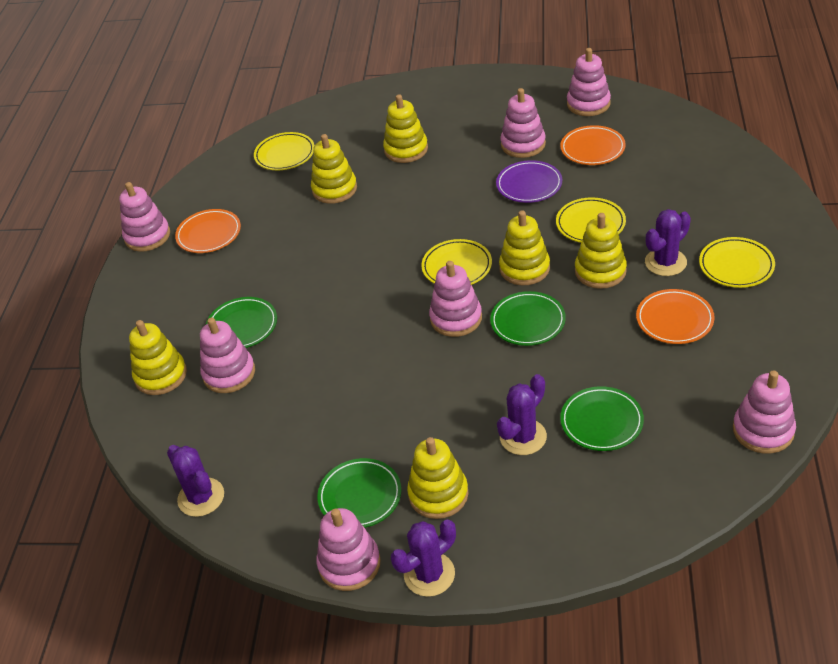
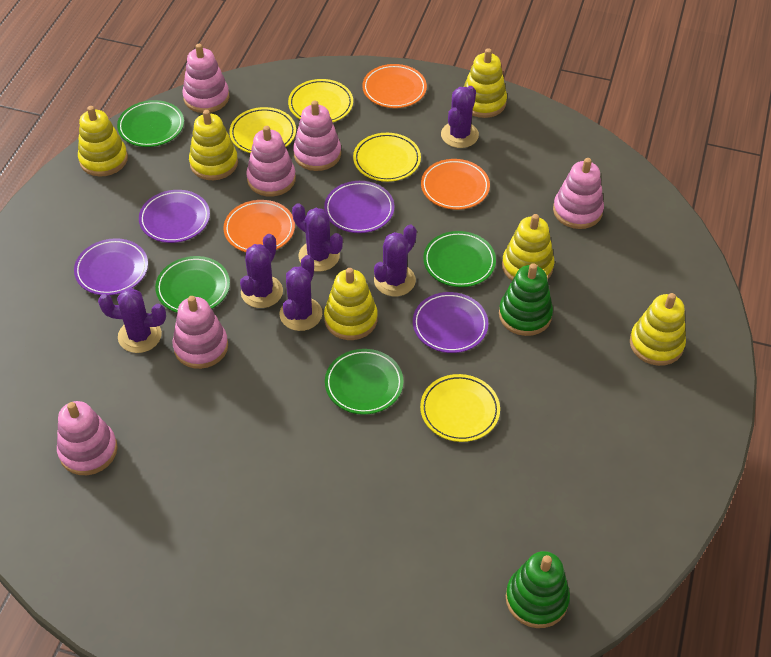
green stacking toy: 0 -> 2
pink stacking toy: 7 -> 6
purple cactus: 4 -> 6
purple plate: 1 -> 4

